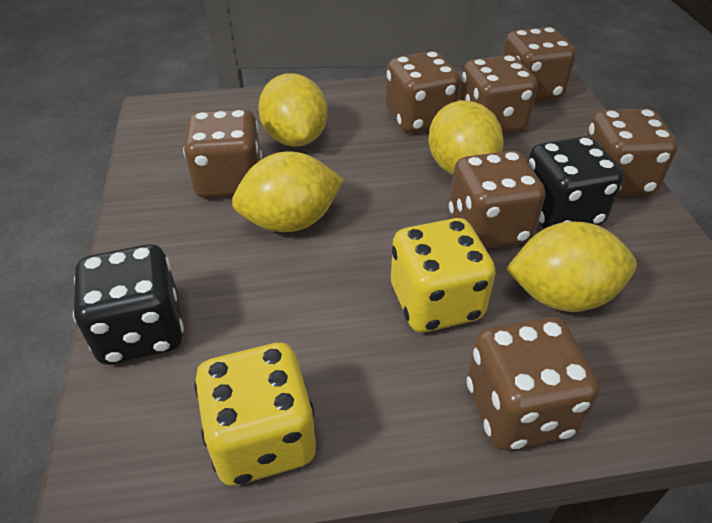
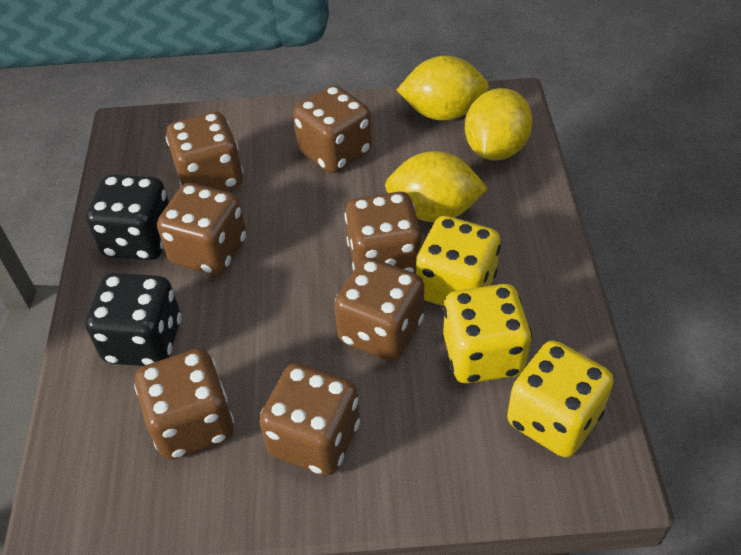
yellow dice: 2 -> 3
yellow lemon: 4 -> 3

